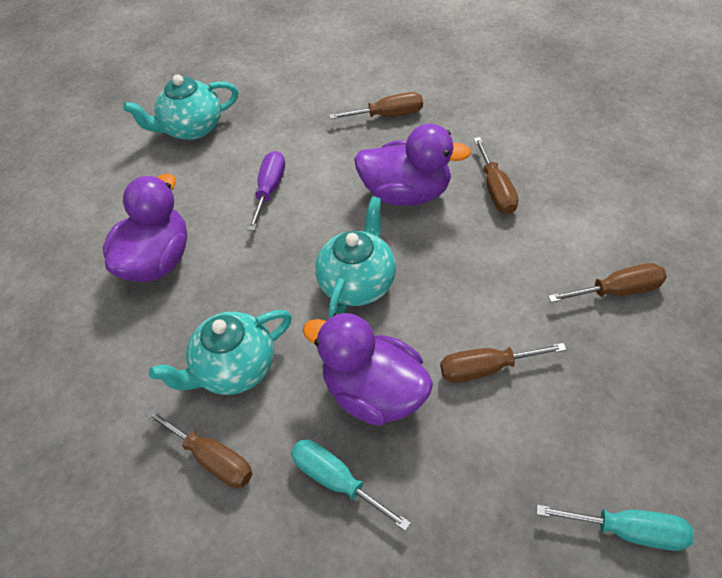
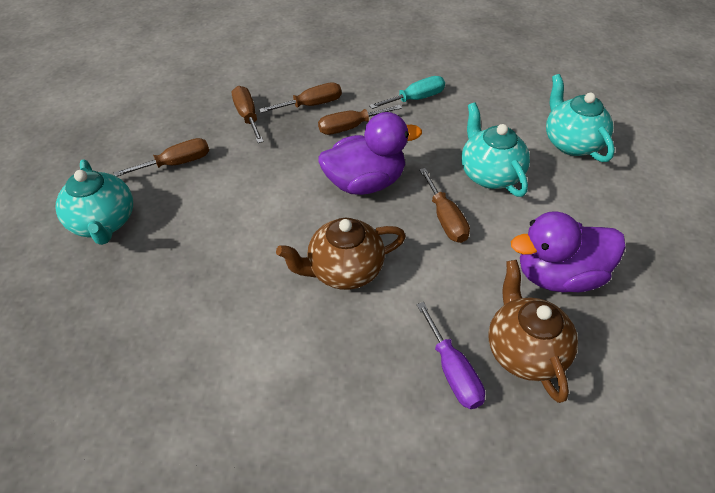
brown teapot: 0 -> 2
purple duck: 3 -> 2
turquoise screwdriver: 2 -> 1

